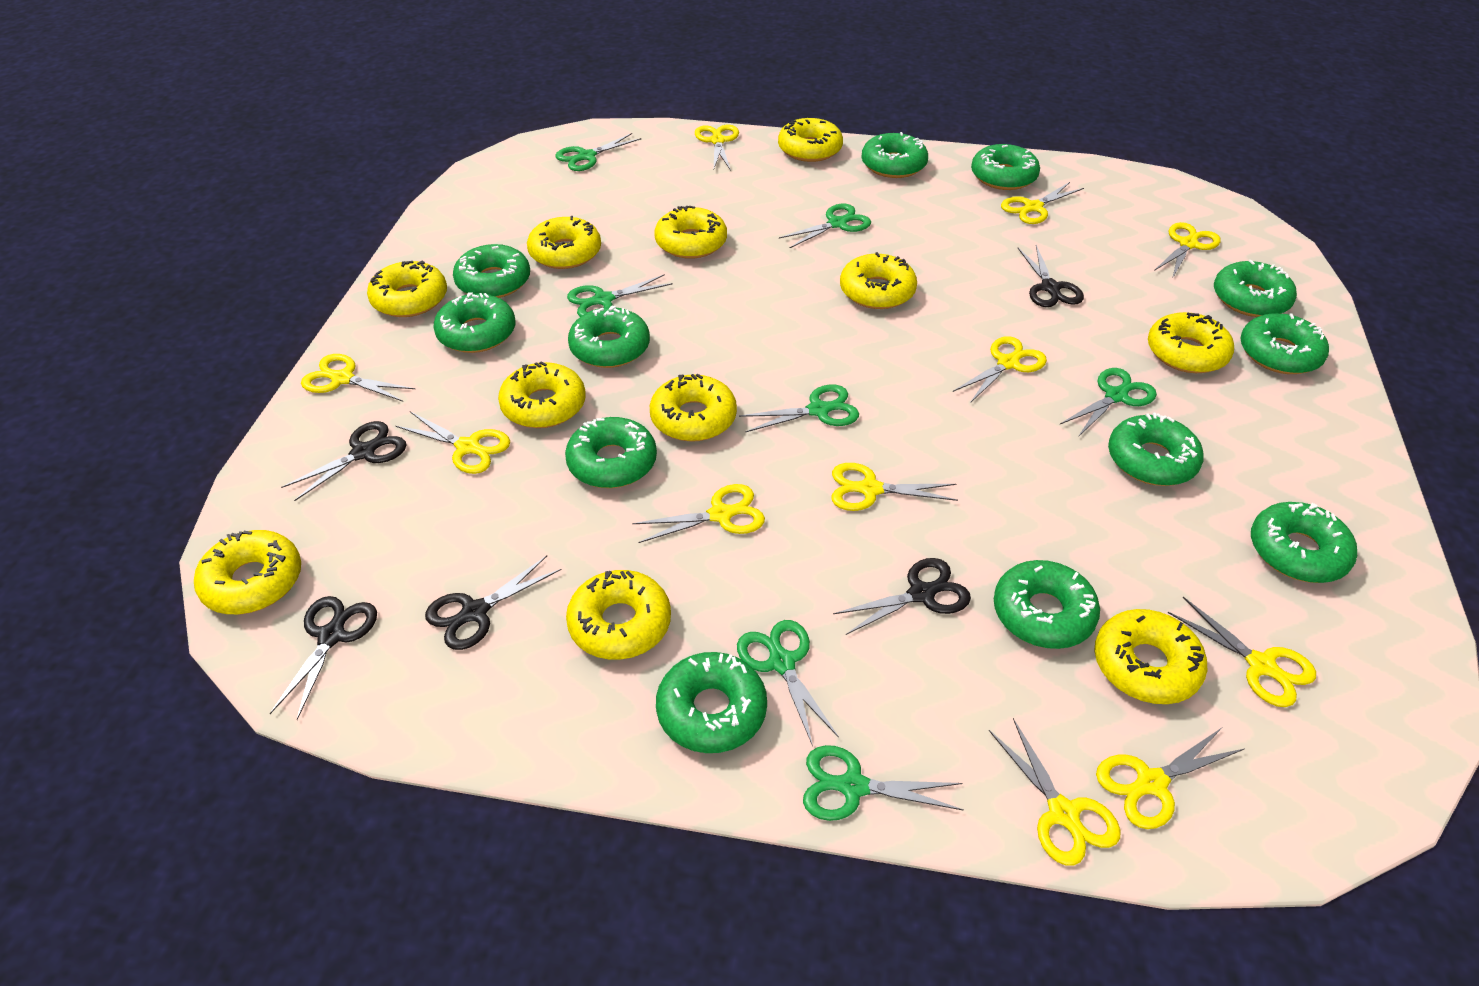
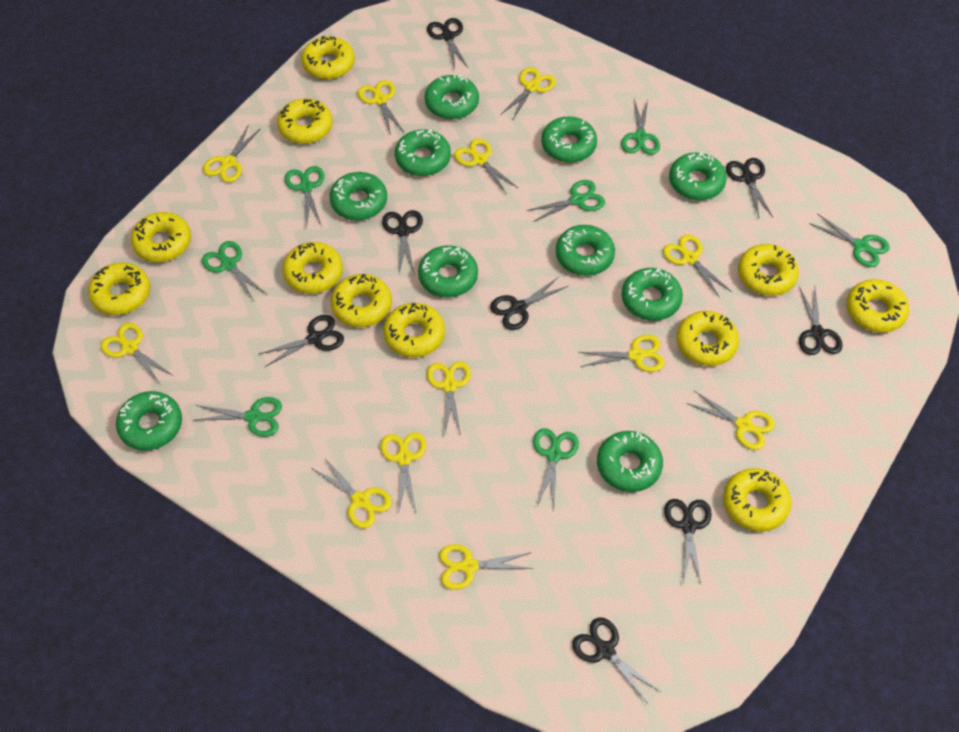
black scissors: 5 -> 8
green donut: 12 -> 10
yellow scissors: 11 -> 12

